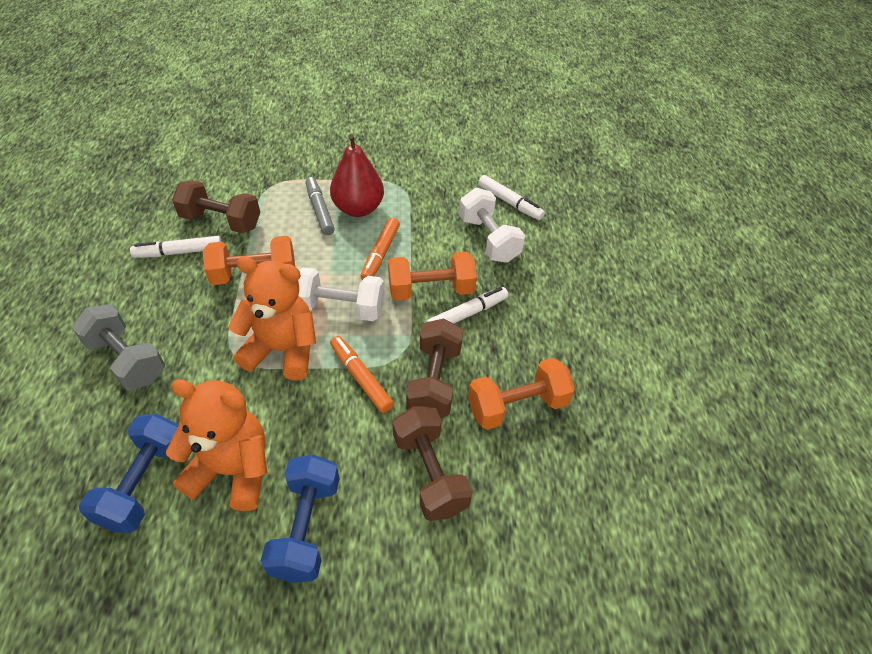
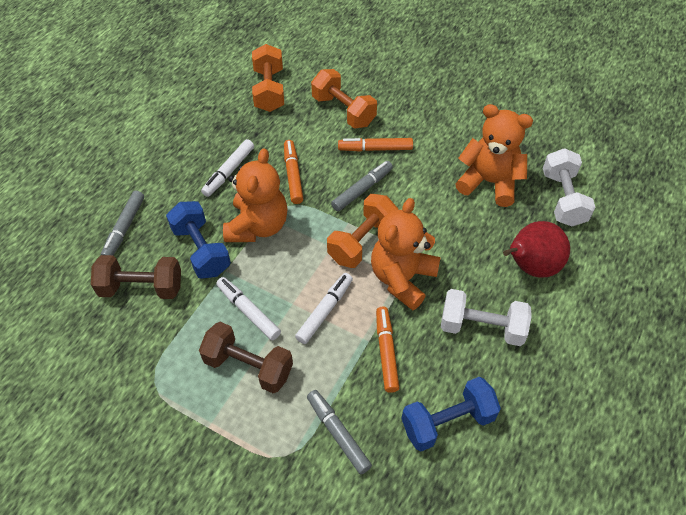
brown dumbbell: 3 -> 2
grey dumbbell: 1 -> 0
grey marker: 1 -> 3
orange marker: 2 -> 3
orange teddy bear: 2 -> 3

